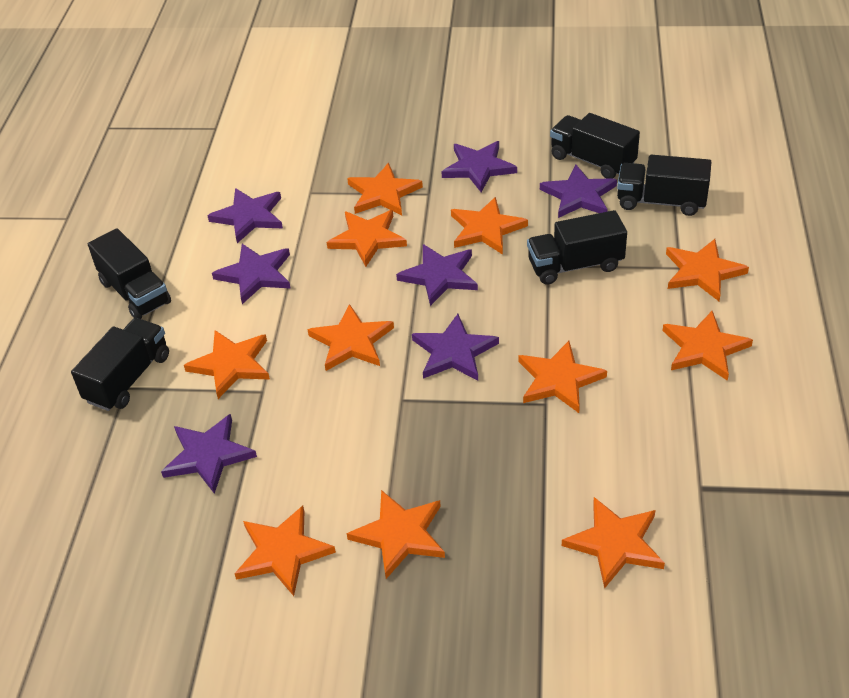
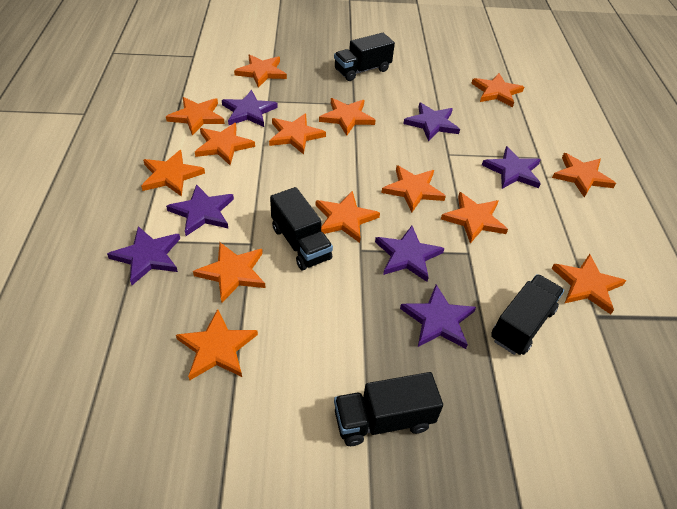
black truck: 5 -> 4
orange star: 11 -> 14

